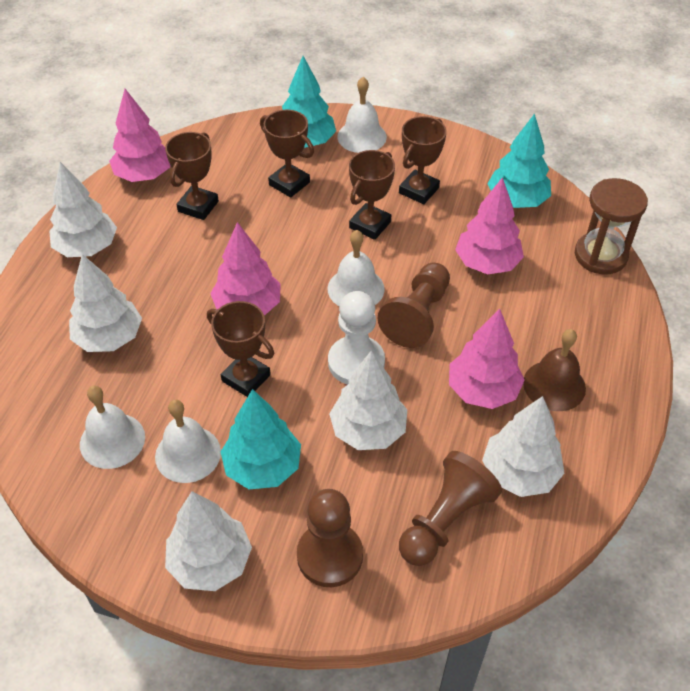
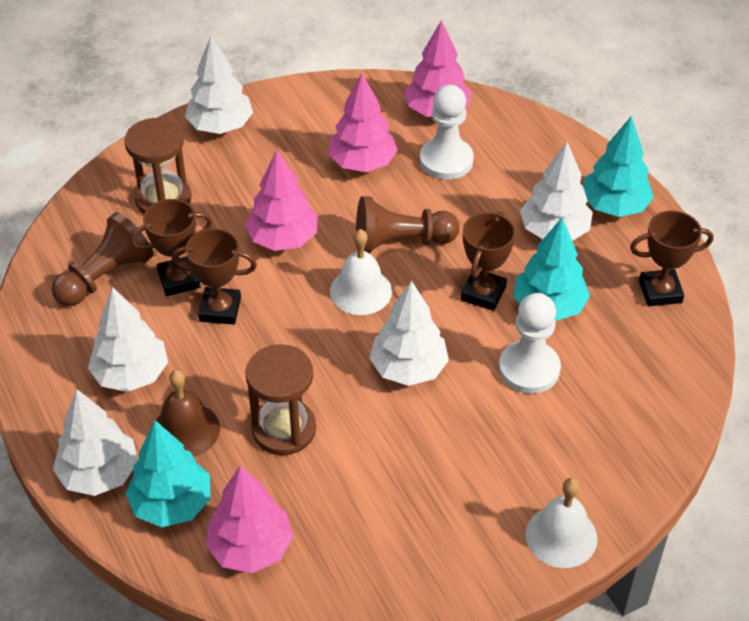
brown hourglass: 1 -> 2
brown pawn: 3 -> 2
brown trophy: 5 -> 4
white bell: 4 -> 2
white pawn: 1 -> 2

